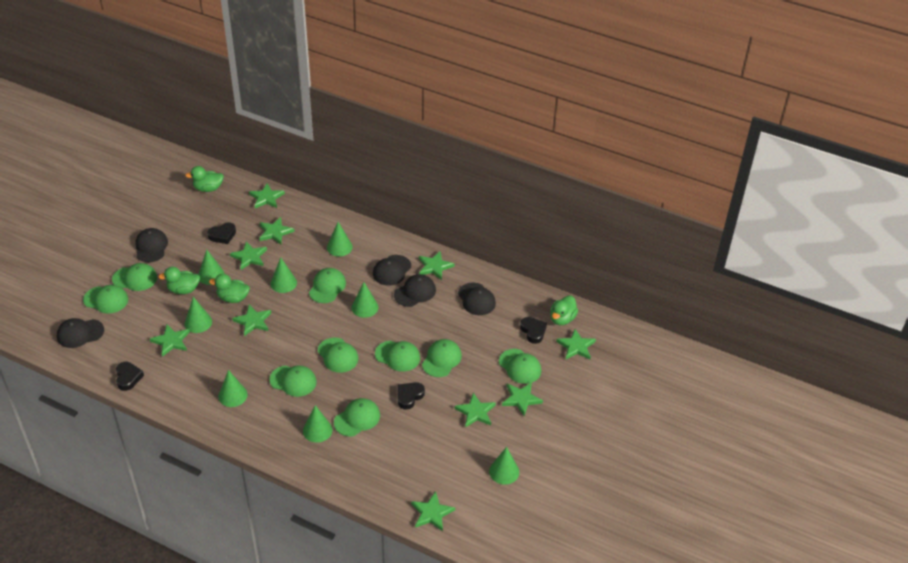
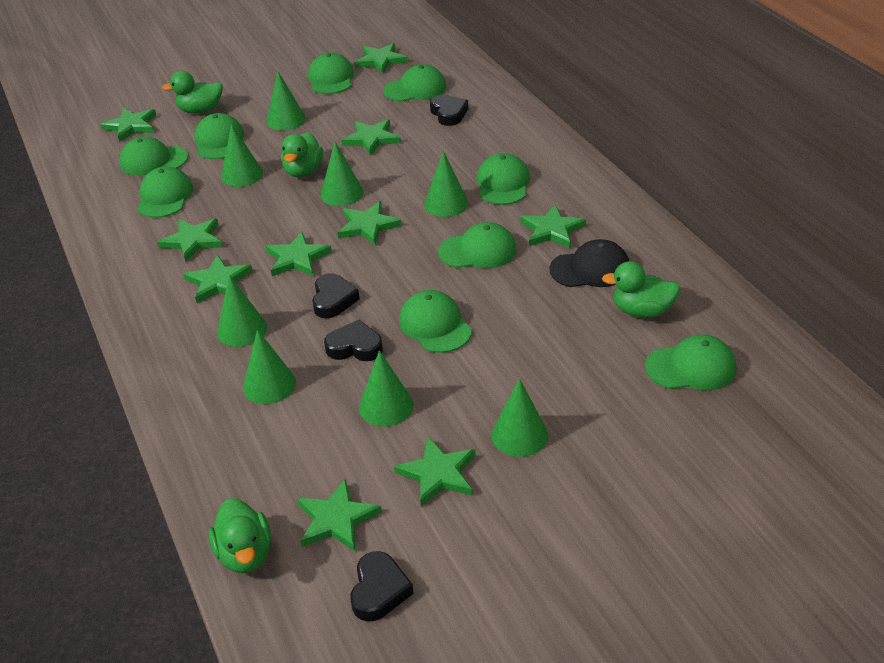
black cap: 5 -> 1

